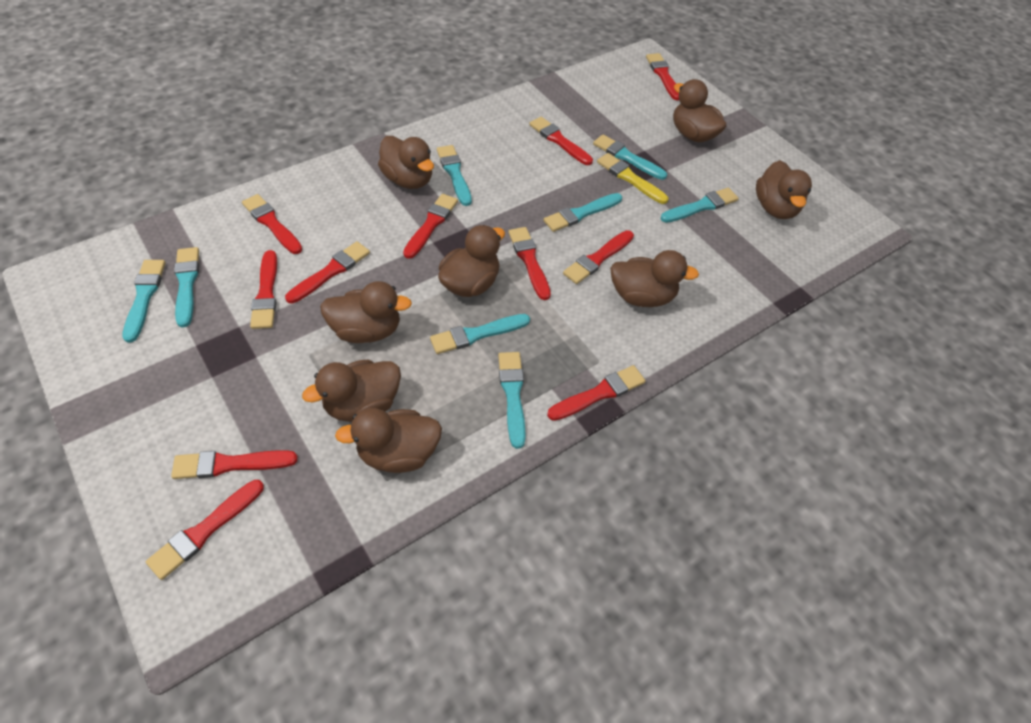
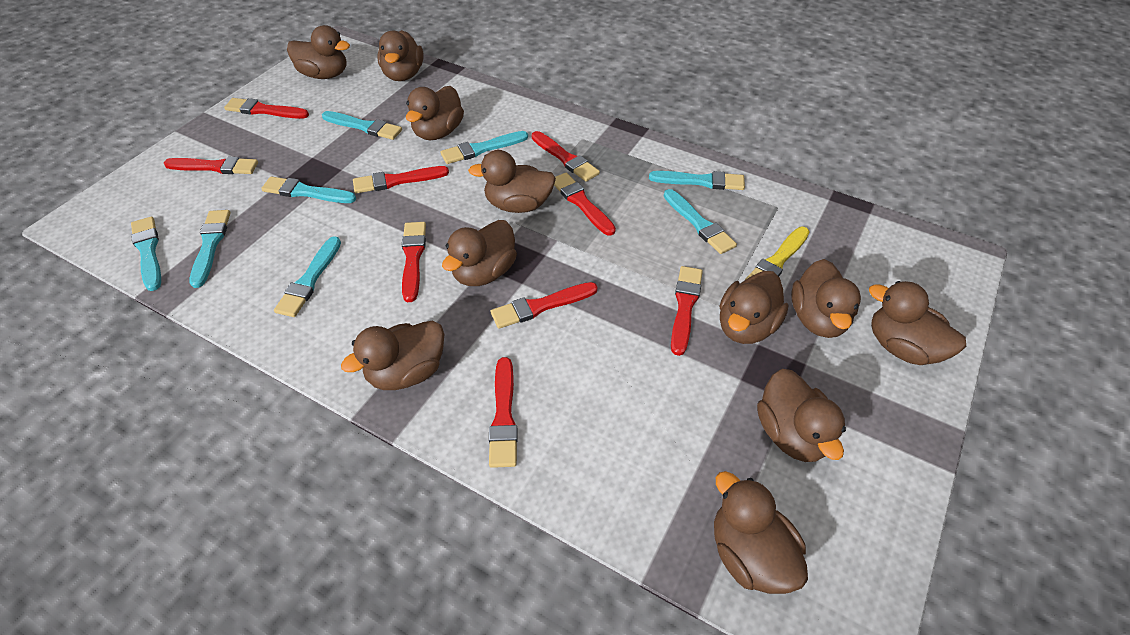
brown duck: 8 -> 11
red brush: 11 -> 9

